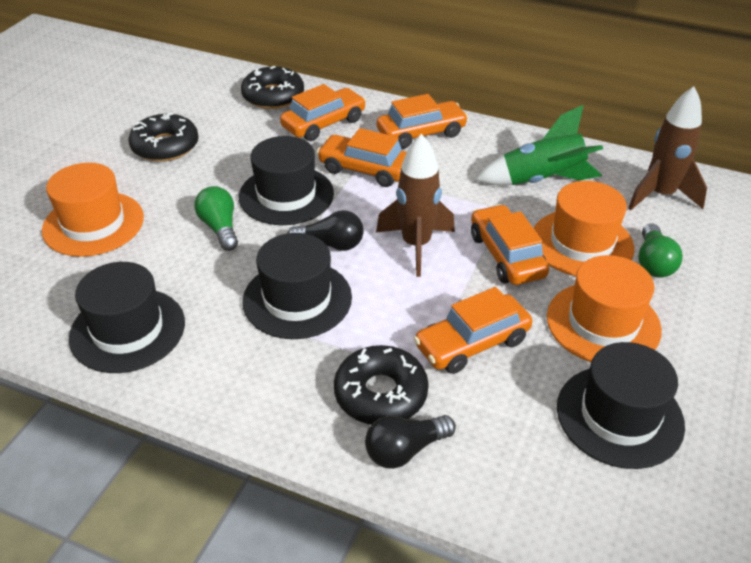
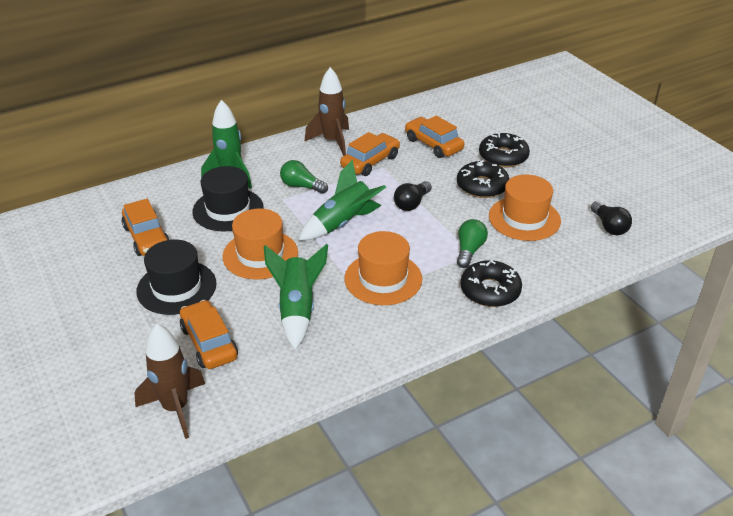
black hat: 4 -> 2
green rocket: 1 -> 3
orange car: 5 -> 4

